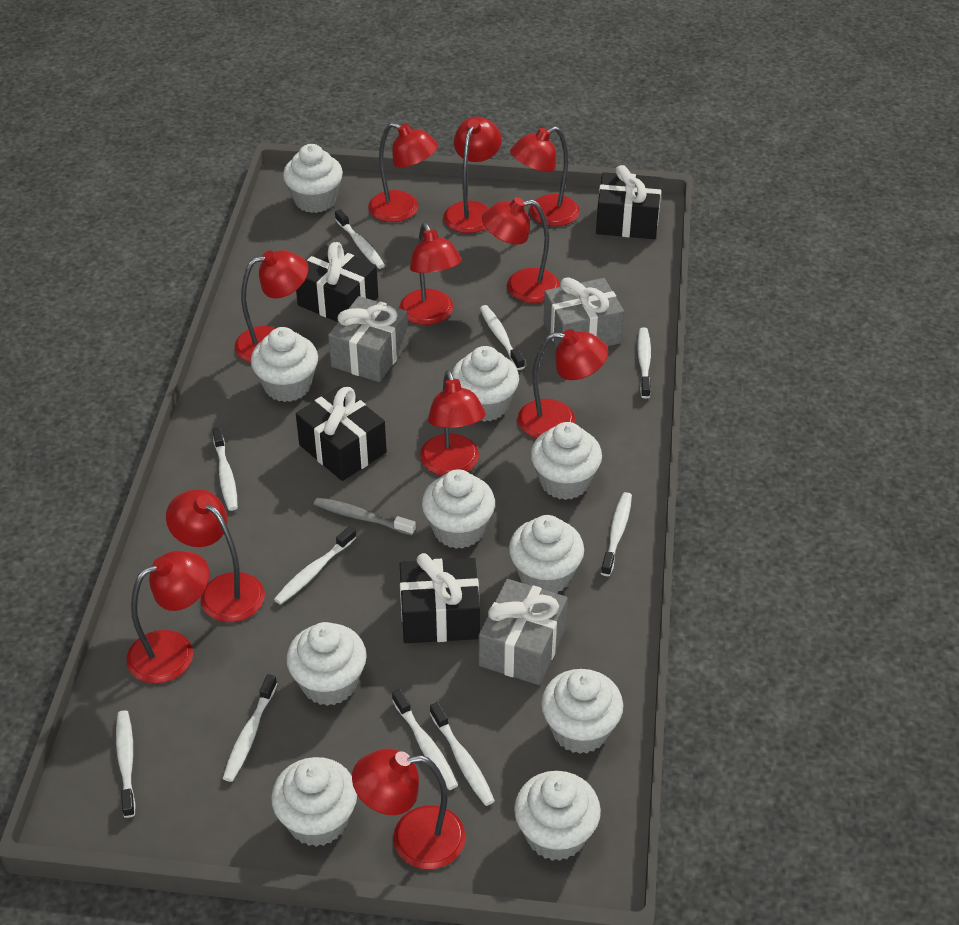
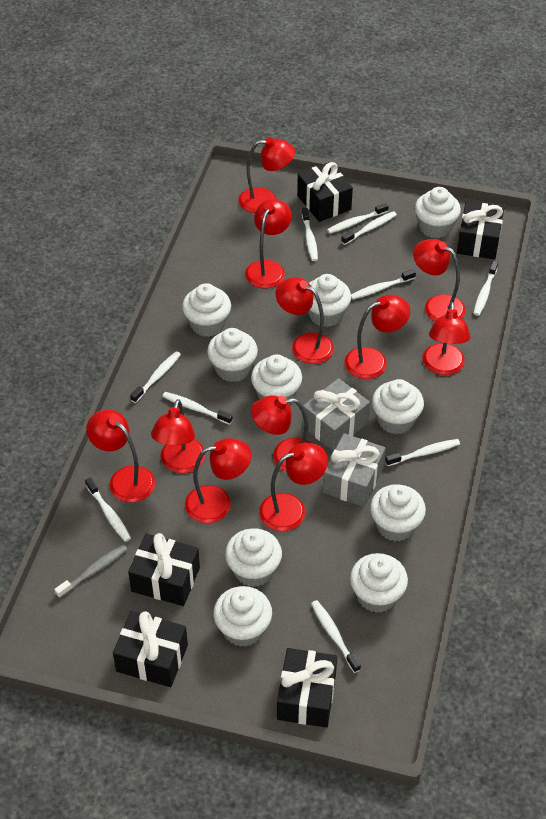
black gift: 4 -> 5
grey gift: 3 -> 2

